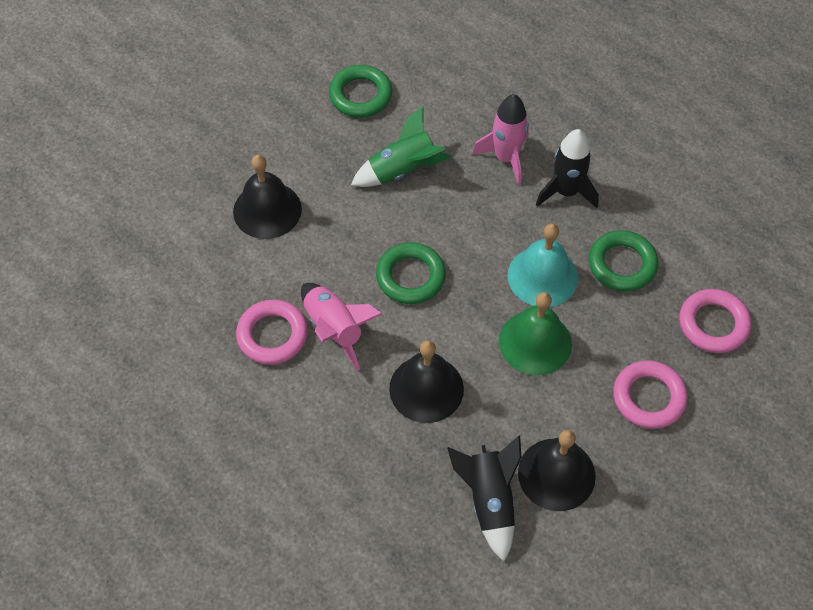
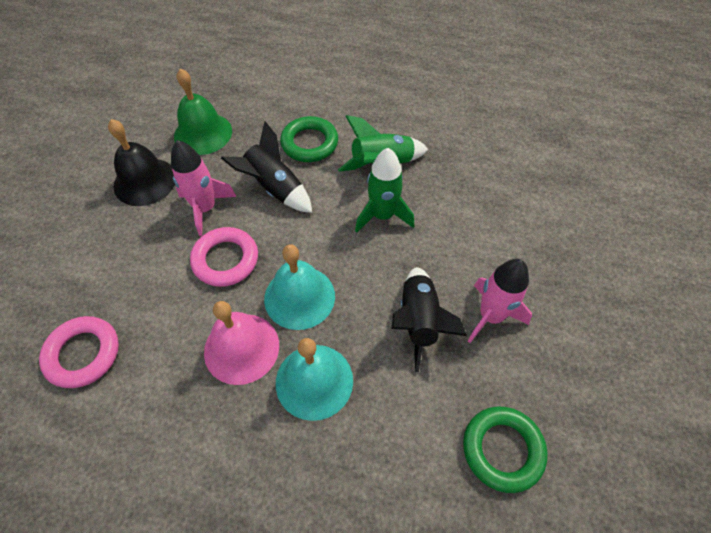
black bell: 3 -> 1
green ring: 3 -> 2
green rocket: 1 -> 2
pink bell: 0 -> 1
pink ring: 3 -> 2
turquoise bell: 1 -> 2

